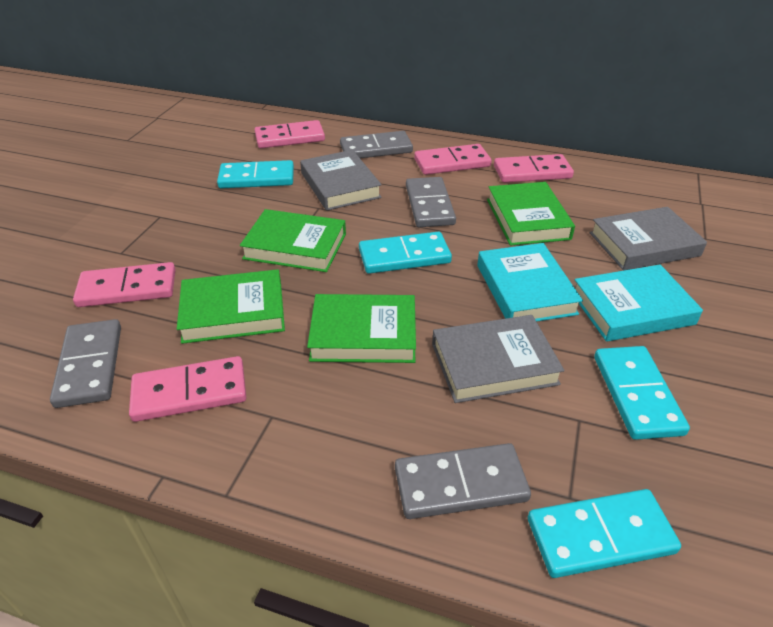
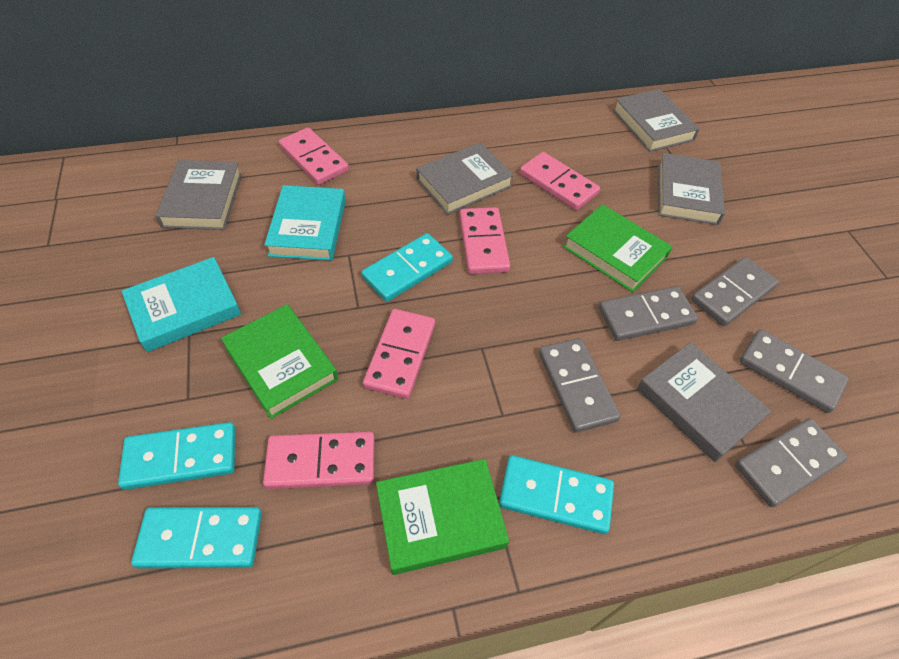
green book: 4 -> 3
grey book: 3 -> 5
grey domino: 4 -> 5

